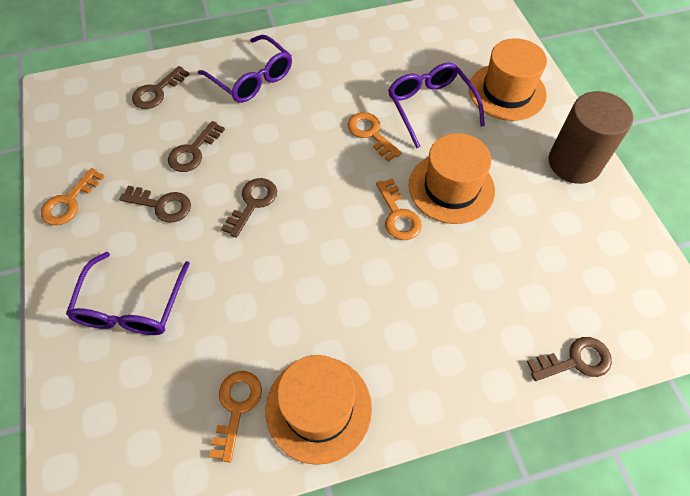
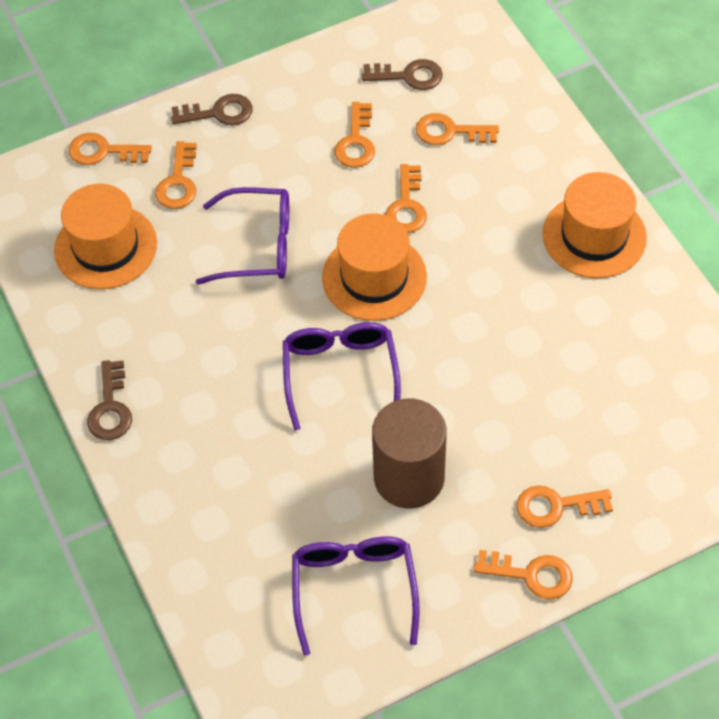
brown key: 5 -> 3
orange key: 4 -> 7

